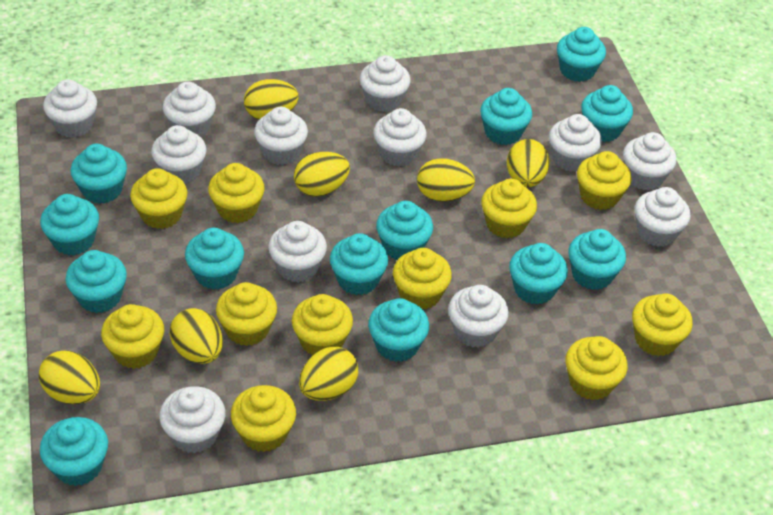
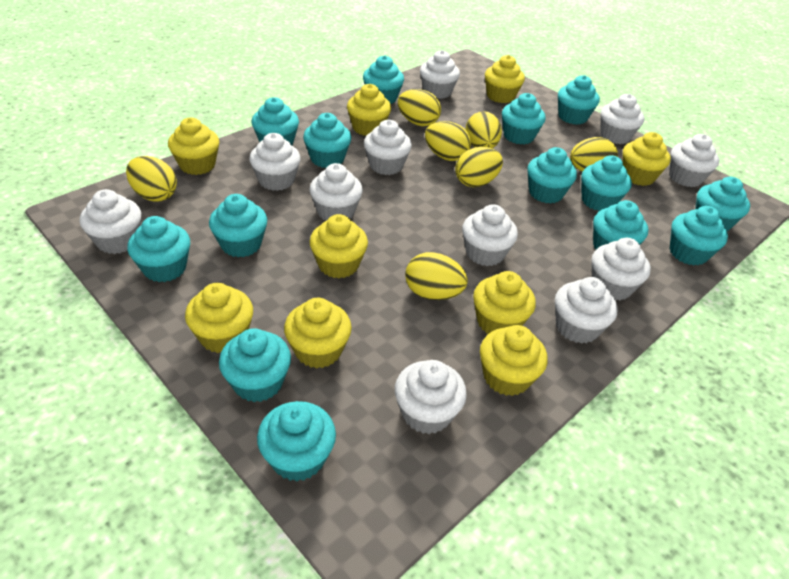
turquoise cupcake: 13 -> 14
white cupcake: 12 -> 11
yellow cupcake: 11 -> 9

